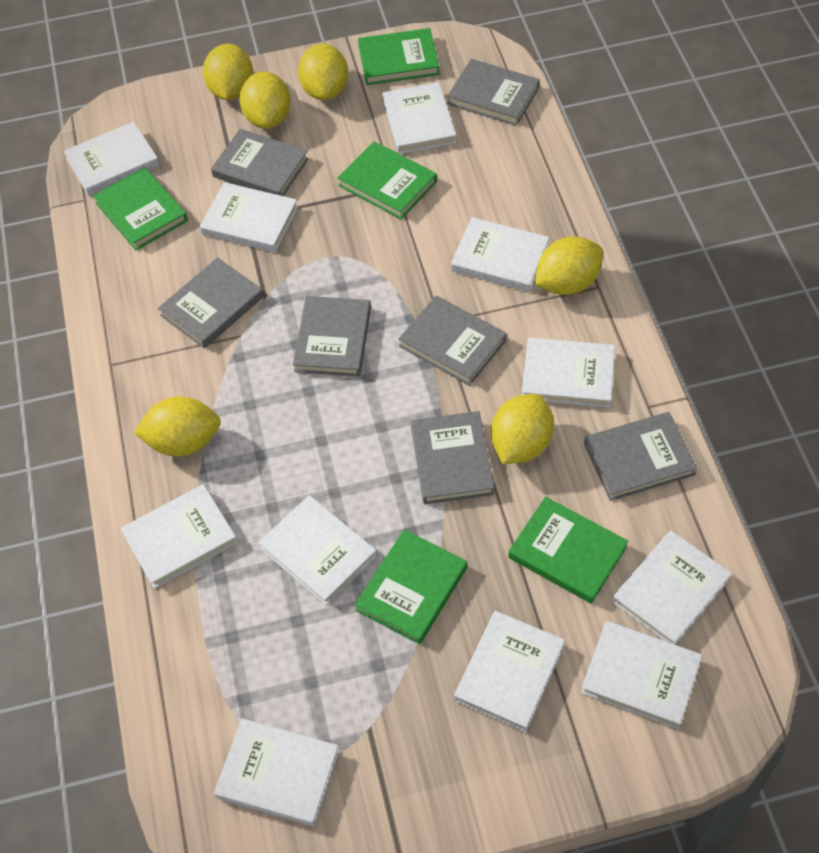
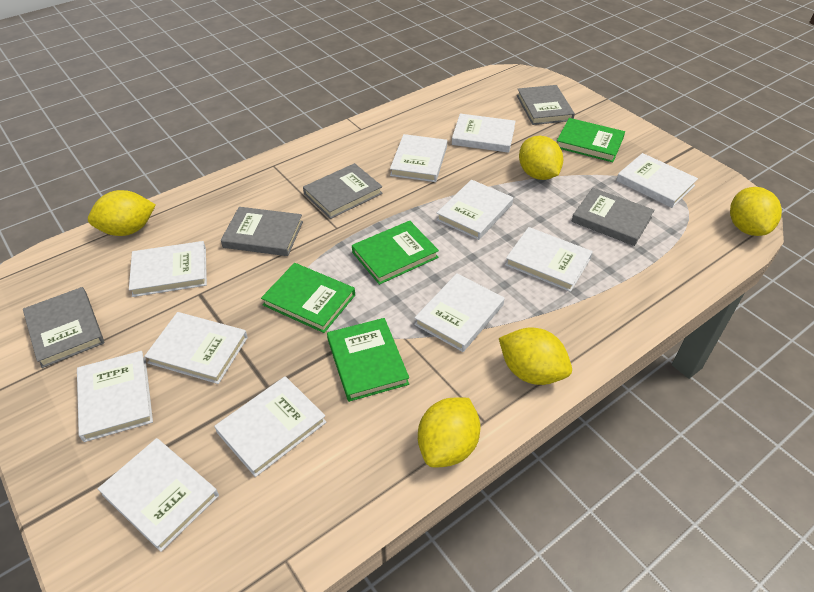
green book: 5 -> 4
grey book: 7 -> 5
yellow lemon: 6 -> 5

